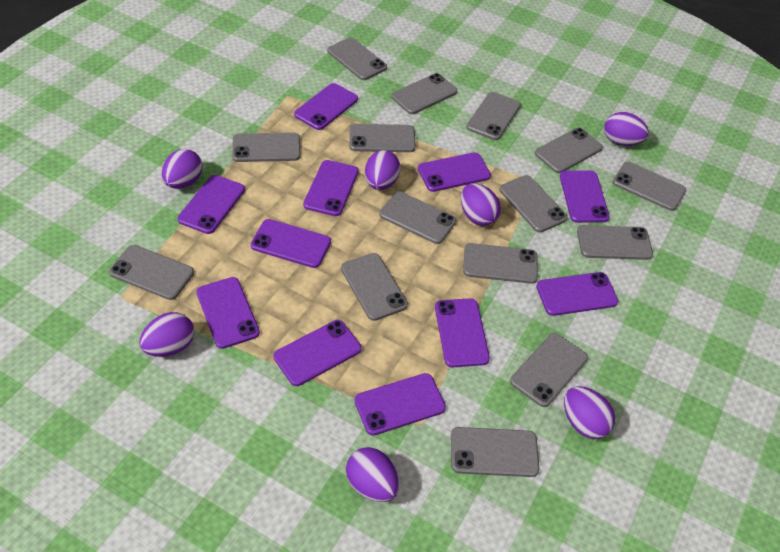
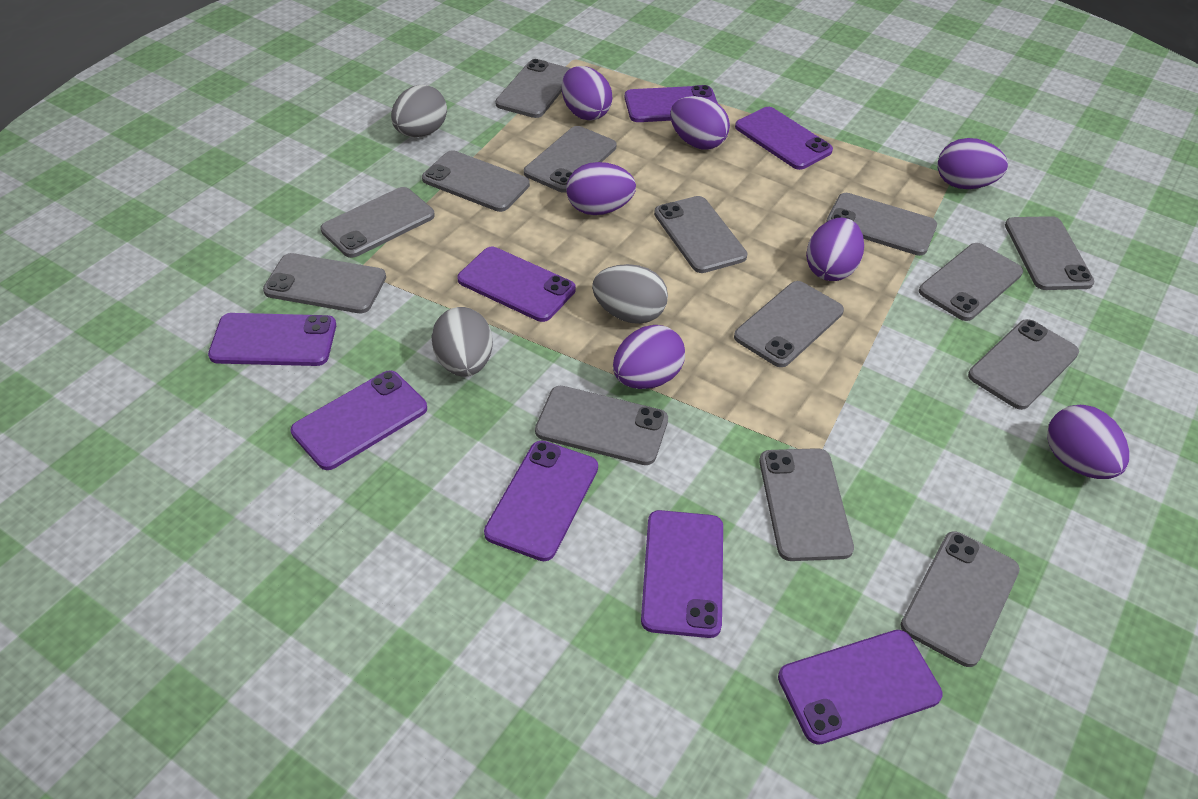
grey egg: 0 -> 3
grey phone: 15 -> 14
purple phone: 11 -> 8

